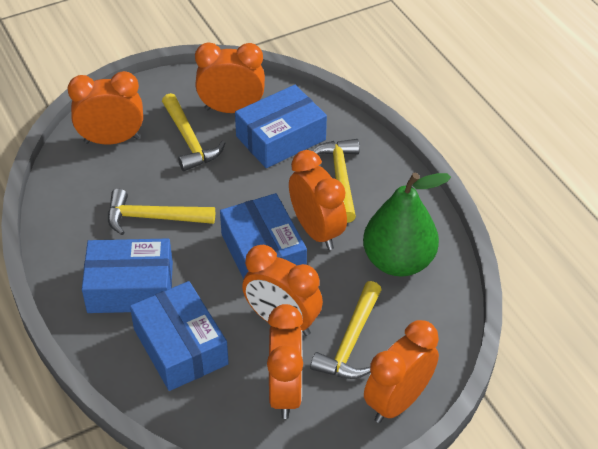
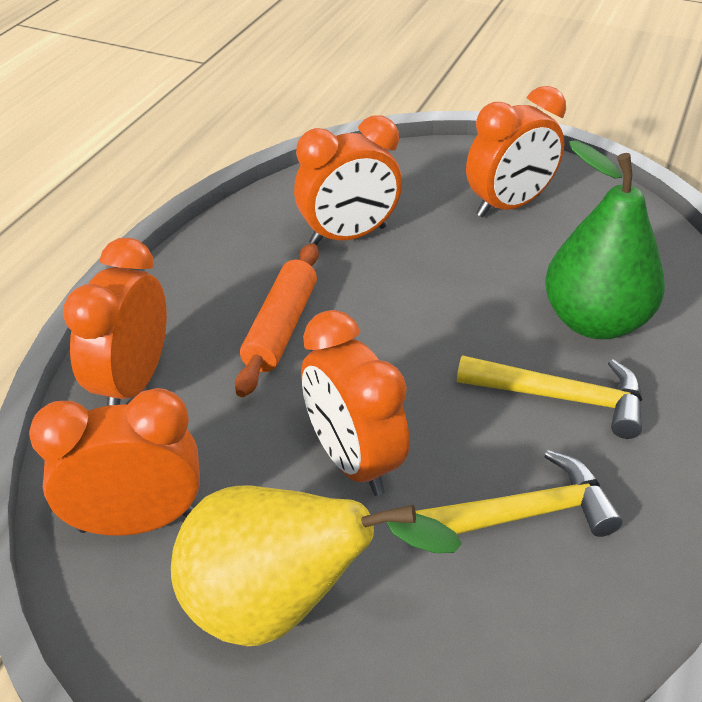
blue box: 4 -> 0
orange clock: 6 -> 5
orange rolling pin: 0 -> 1
yellow hammer: 4 -> 2
yellow pear: 0 -> 1

